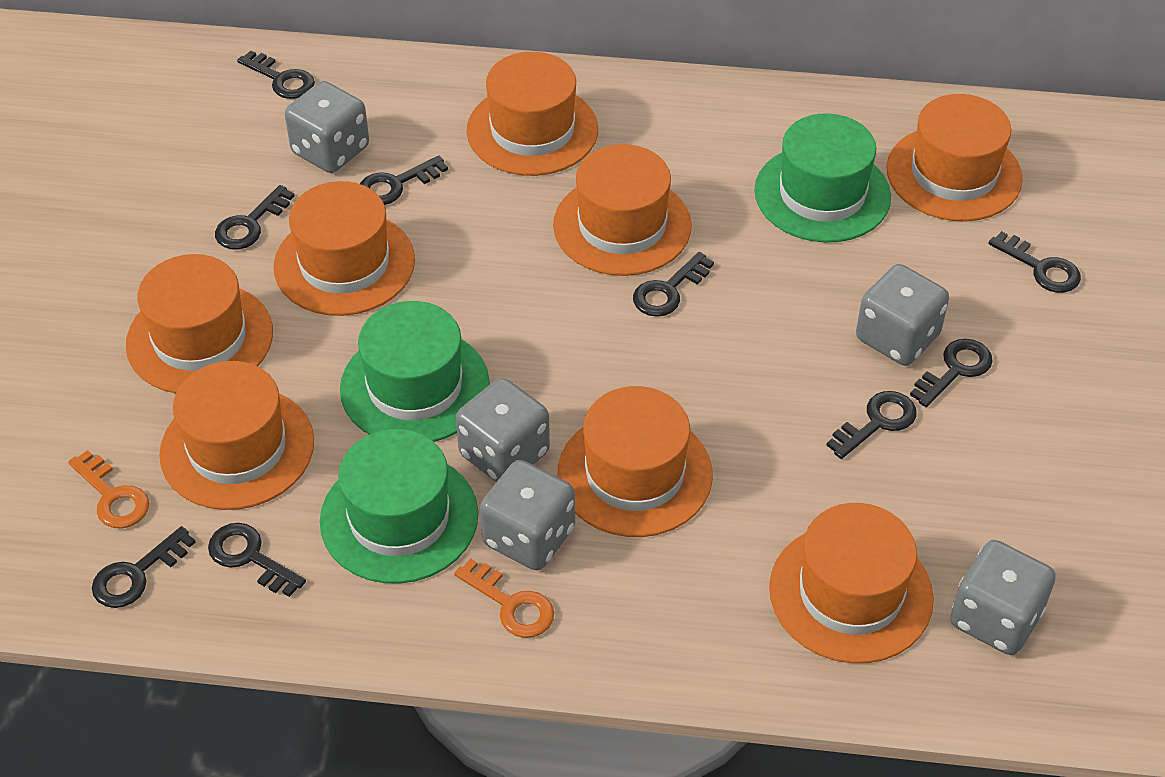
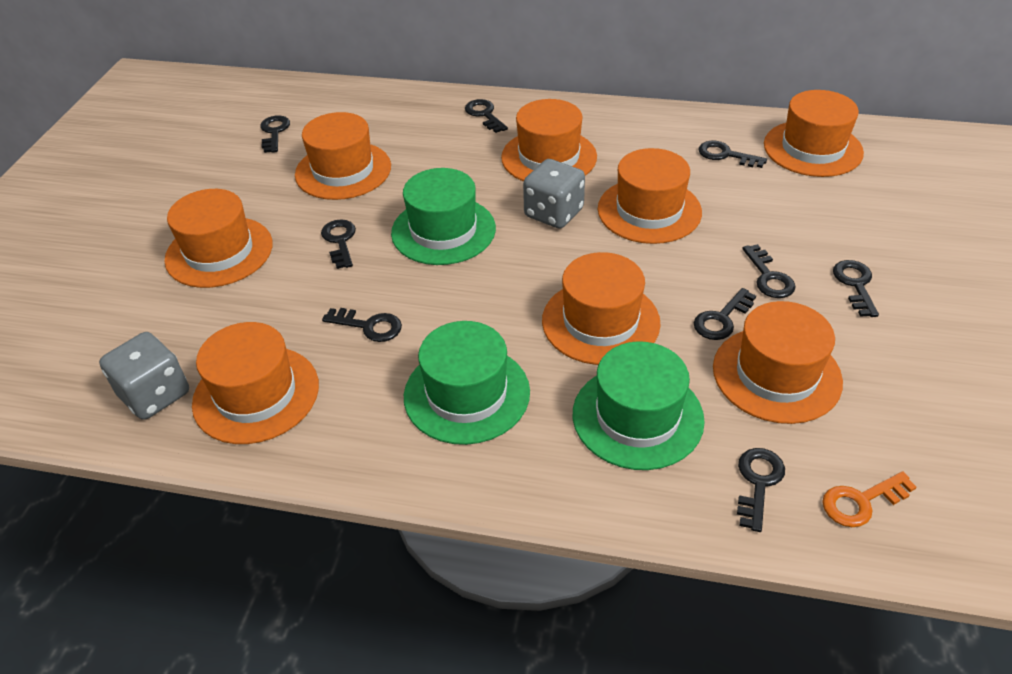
grey dice: 5 -> 2
orange key: 2 -> 1

